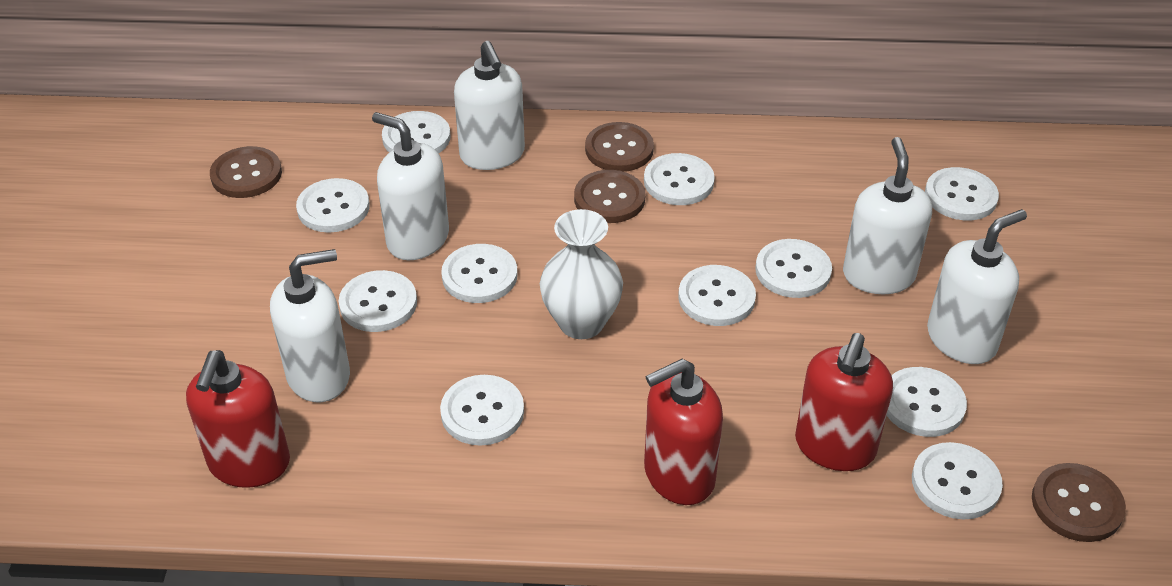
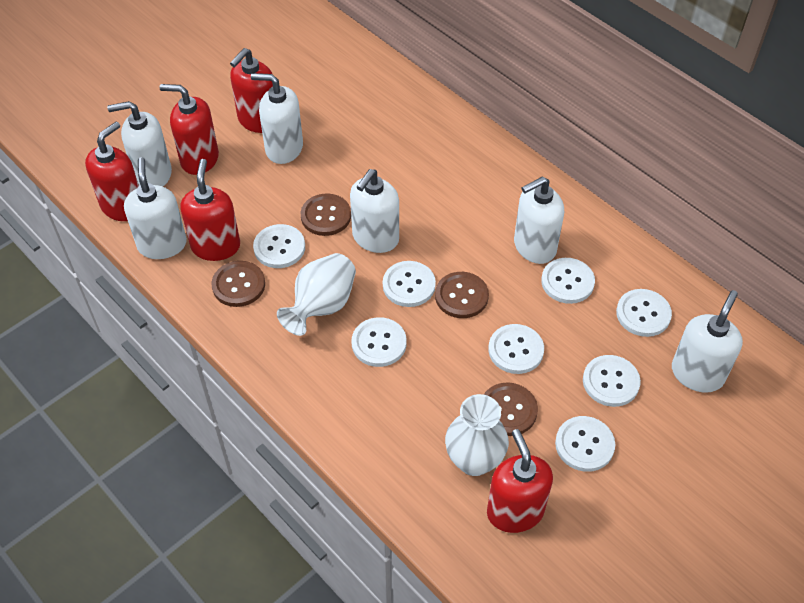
red soap dispenser: 3 -> 5
white button: 11 -> 8
white soap dispenser: 5 -> 6
white vase: 1 -> 2

